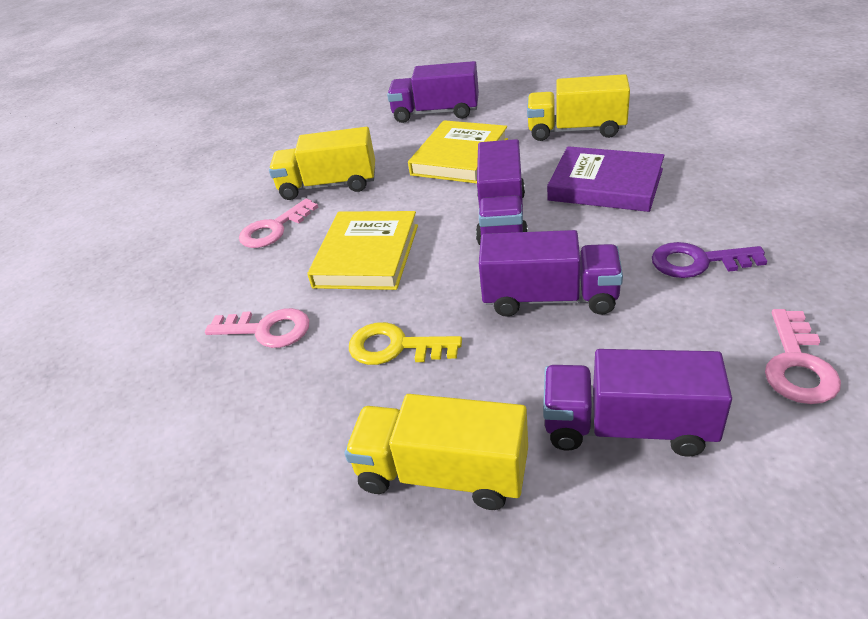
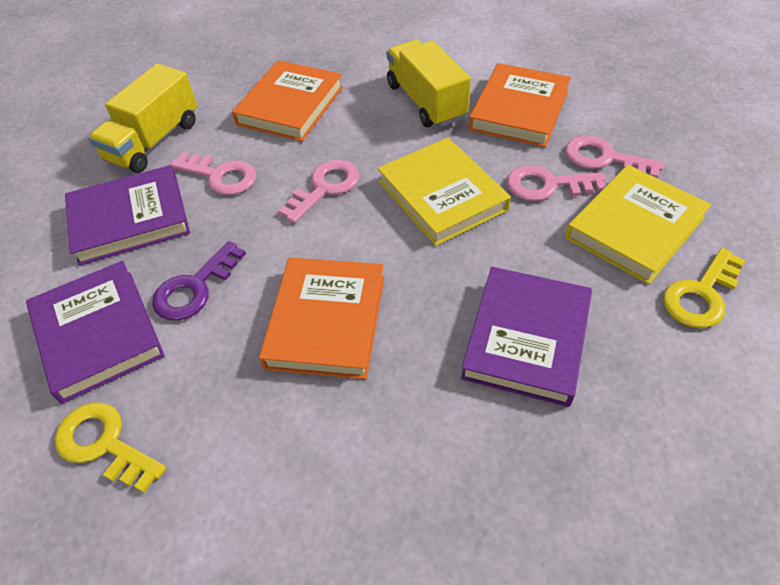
orange book: 0 -> 3
pink key: 3 -> 4
purple book: 1 -> 3
purple truck: 4 -> 0
yellow key: 1 -> 2
yellow truck: 3 -> 2

